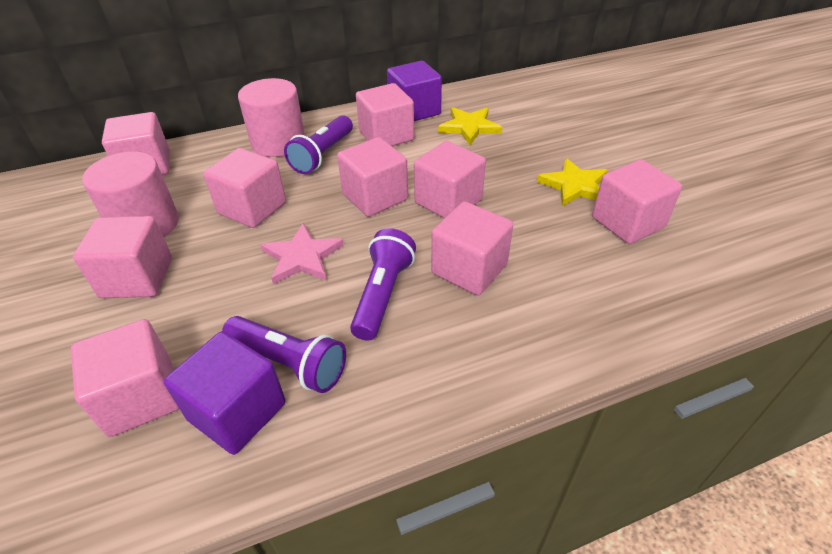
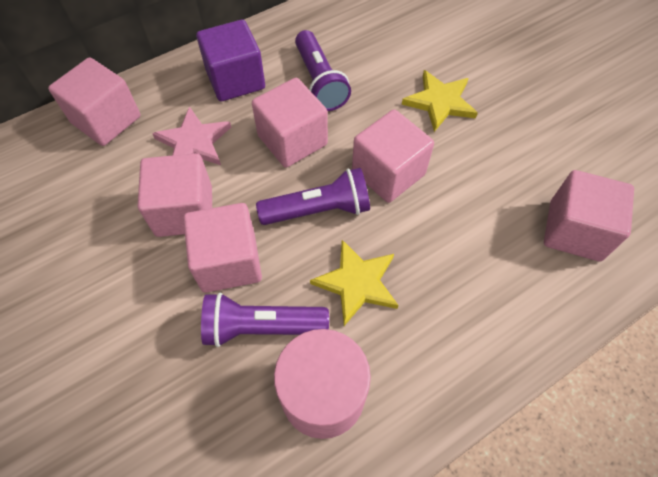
pink cube: 9 -> 6
pink cylinder: 2 -> 1
purple cube: 2 -> 1

